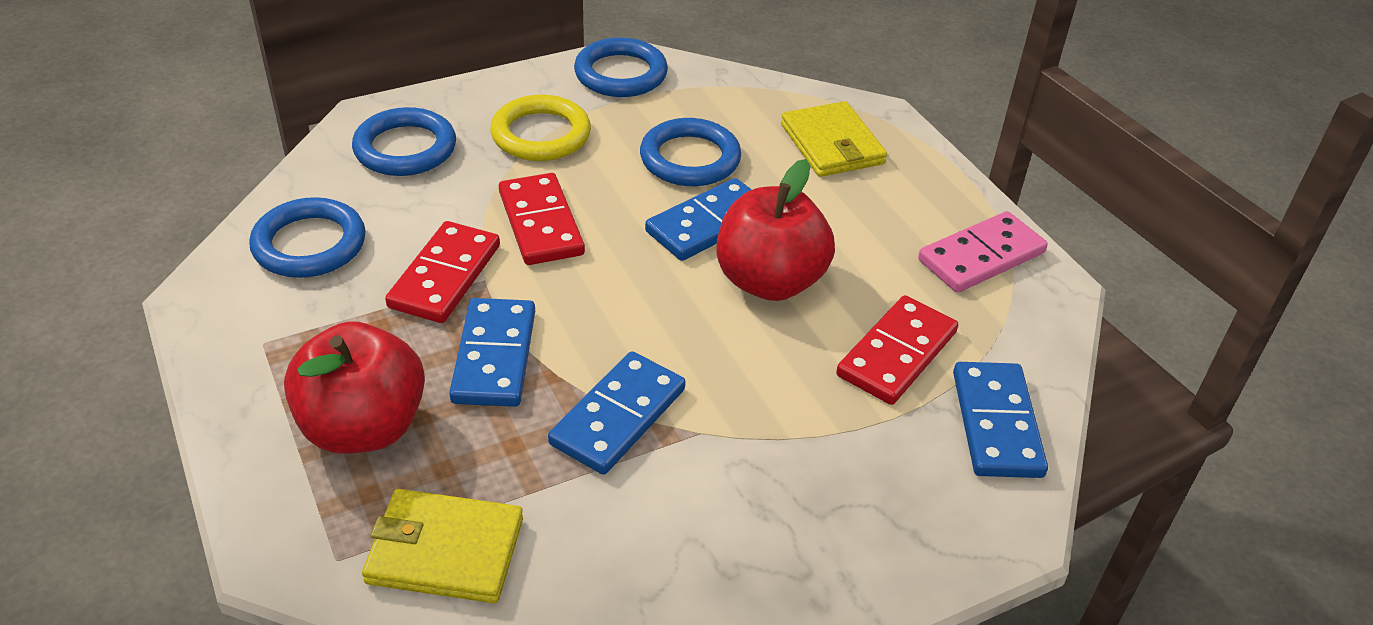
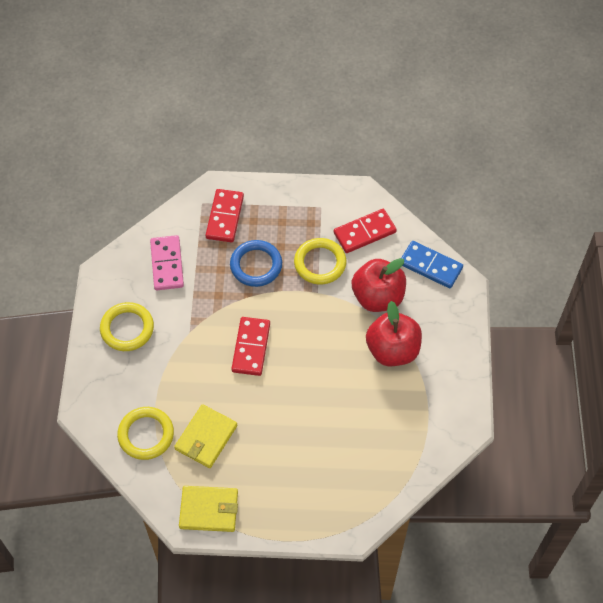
blue domino: 4 -> 1
blue ring: 4 -> 1
yellow ring: 1 -> 3

